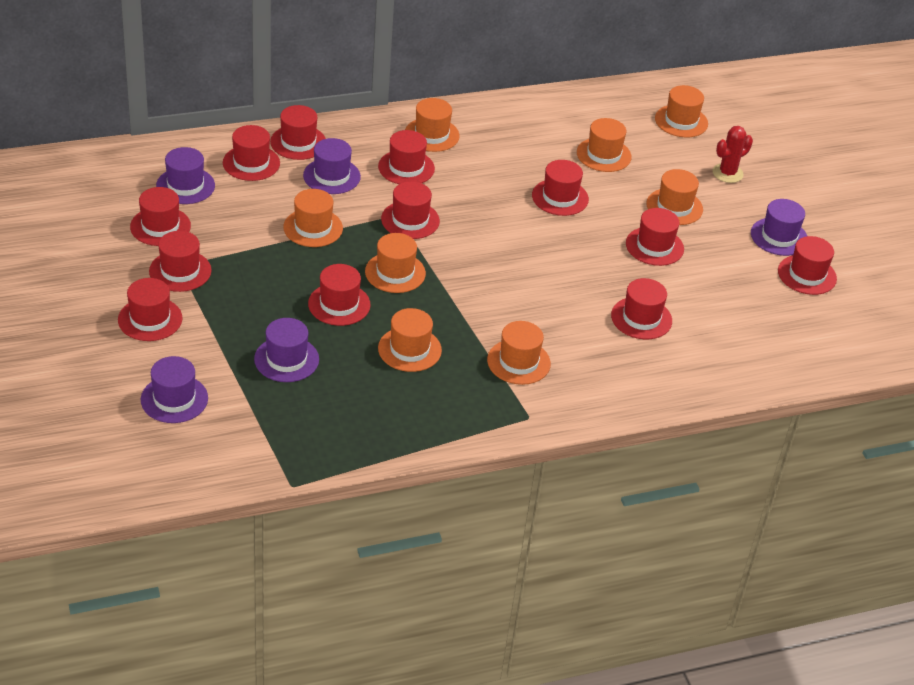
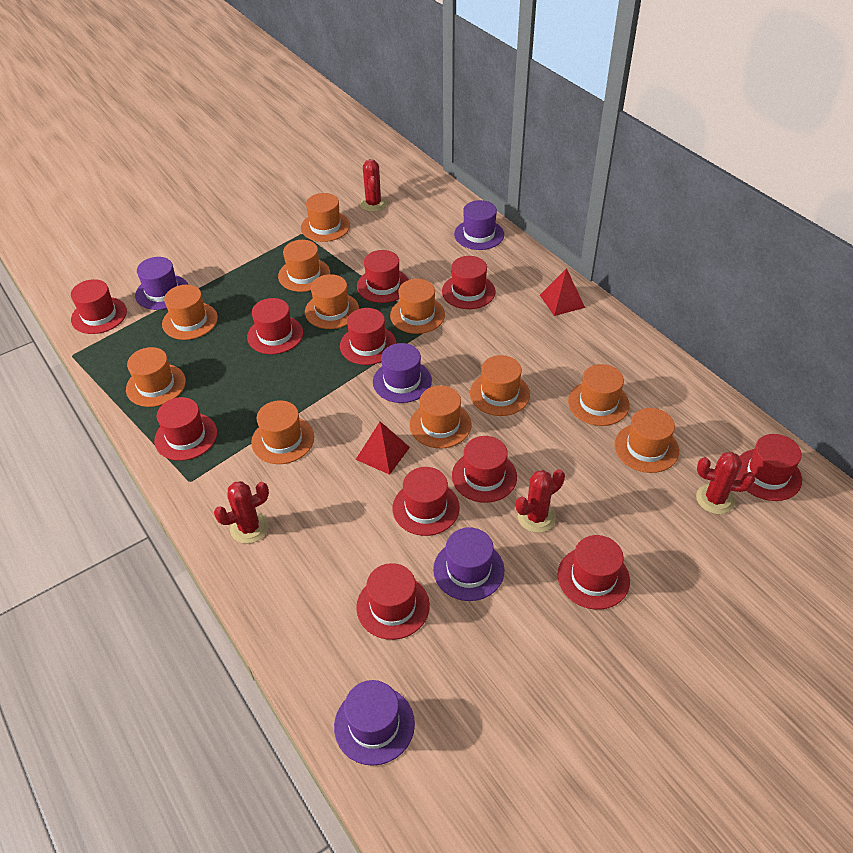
orange hat: 8 -> 11
red cactus: 1 -> 4
red hat: 12 -> 11
red pyramid: 0 -> 2

